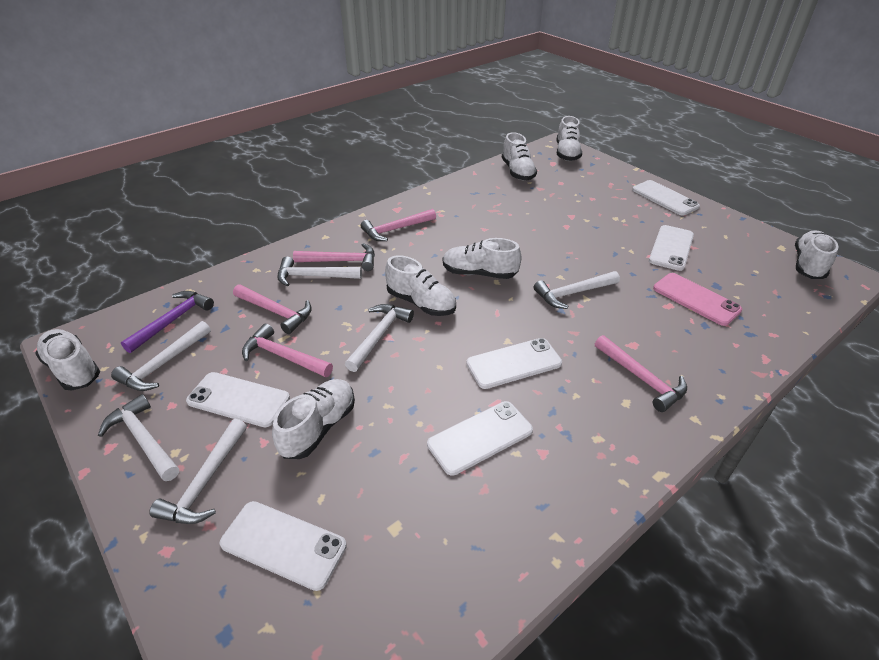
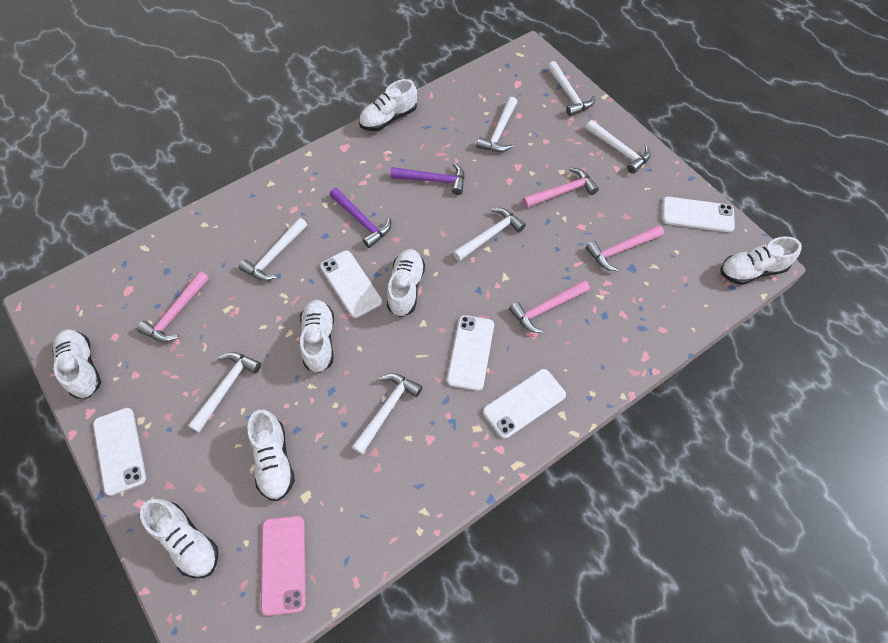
pink hammer: 5 -> 4
purple hammer: 1 -> 2
white hammer: 6 -> 7
white phone: 6 -> 5

